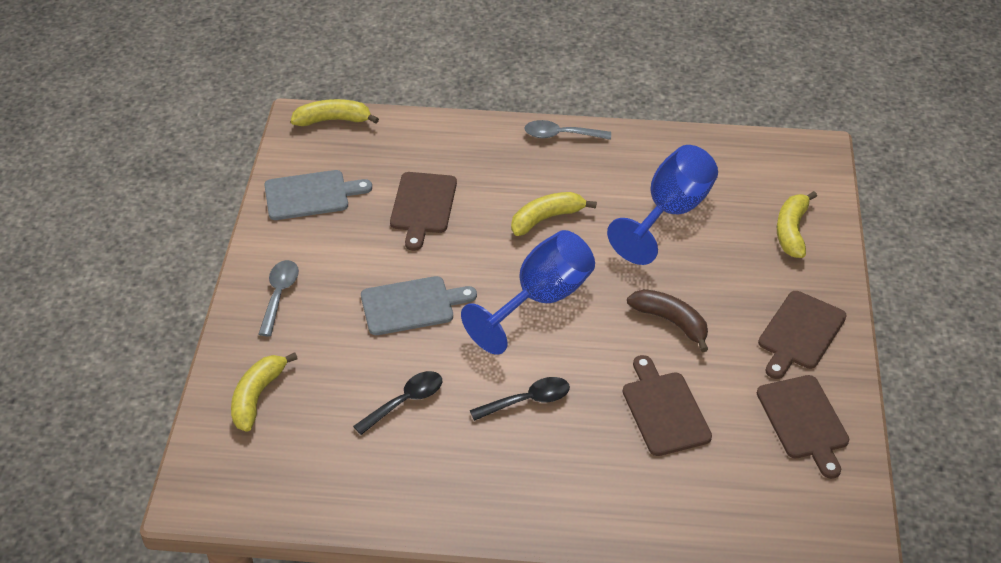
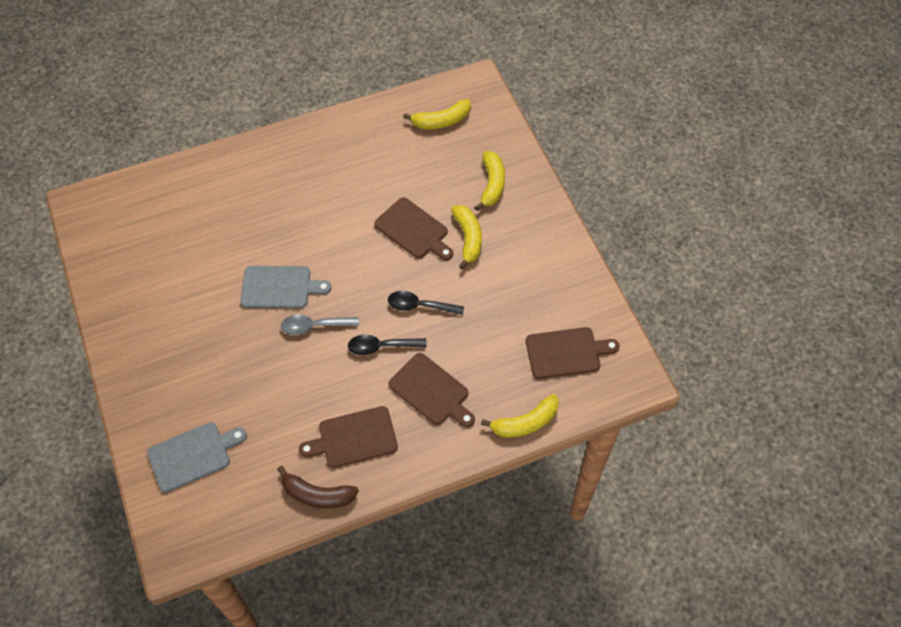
blue goblet: 2 -> 0
grey spoon: 2 -> 1

